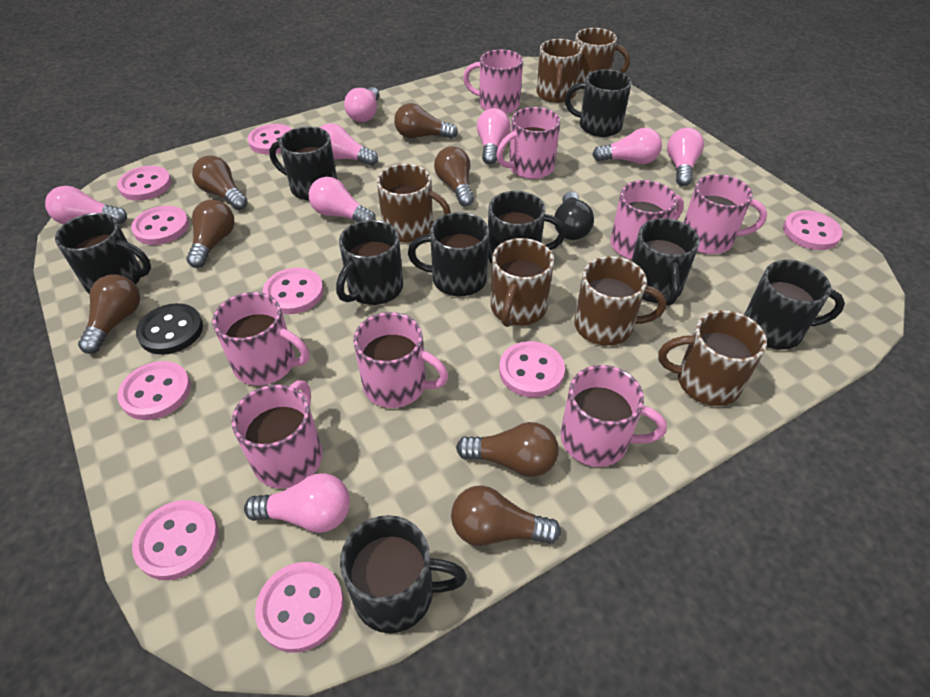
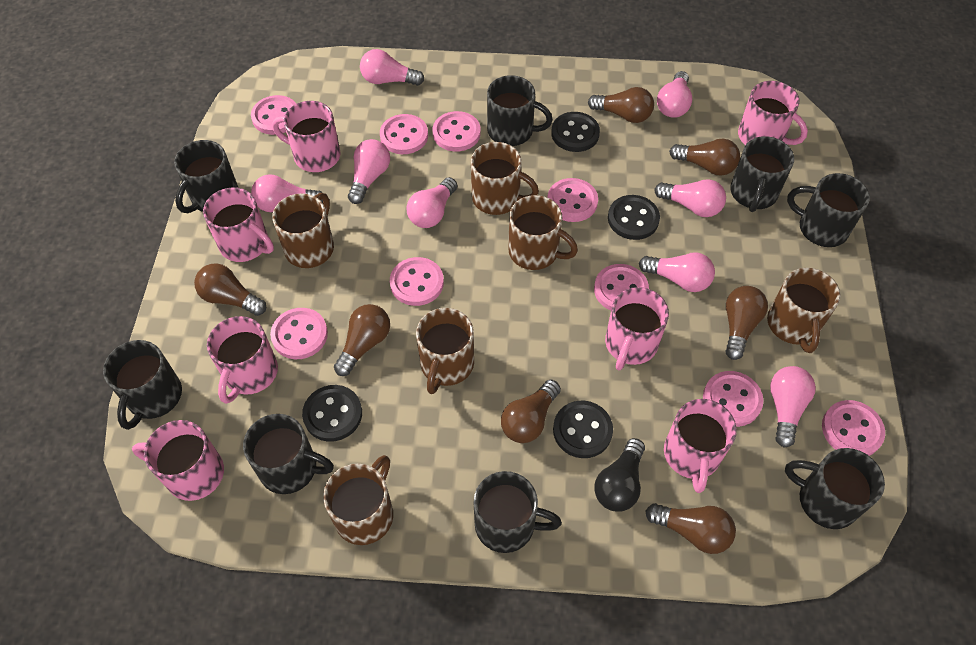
black button: 1 -> 4
black mug: 9 -> 8
pink mug: 8 -> 7

